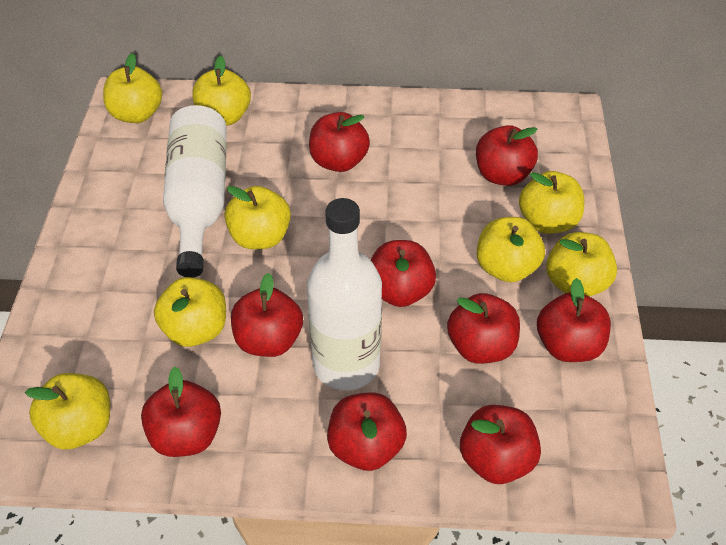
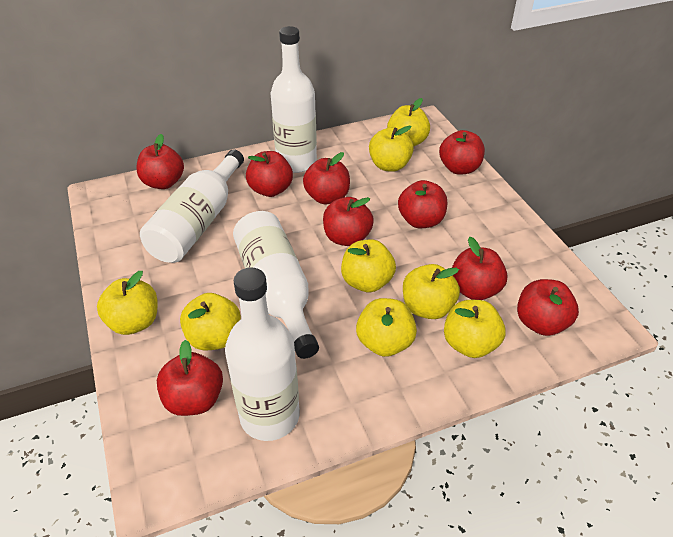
white bottle: 2 -> 4

